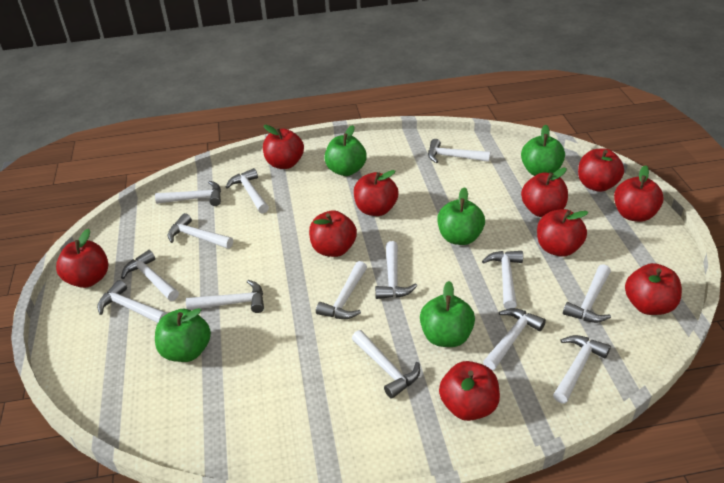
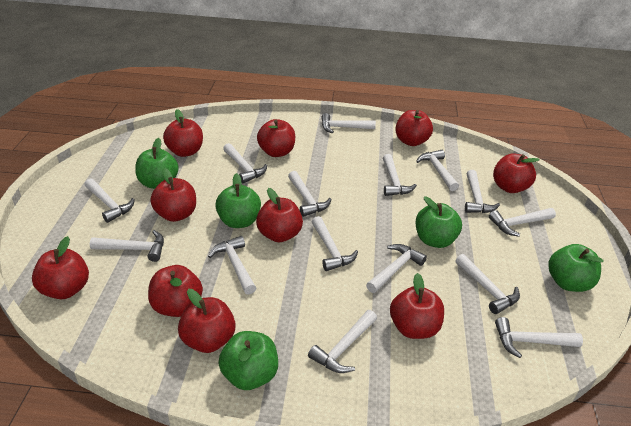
white hammer: 14 -> 15

